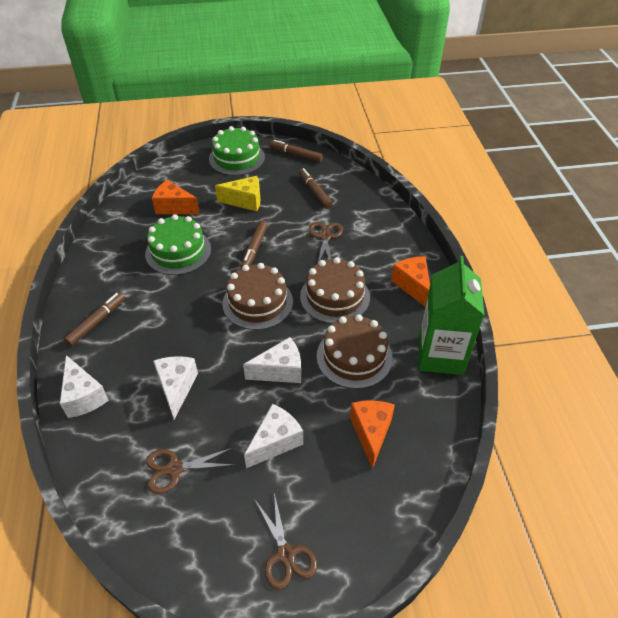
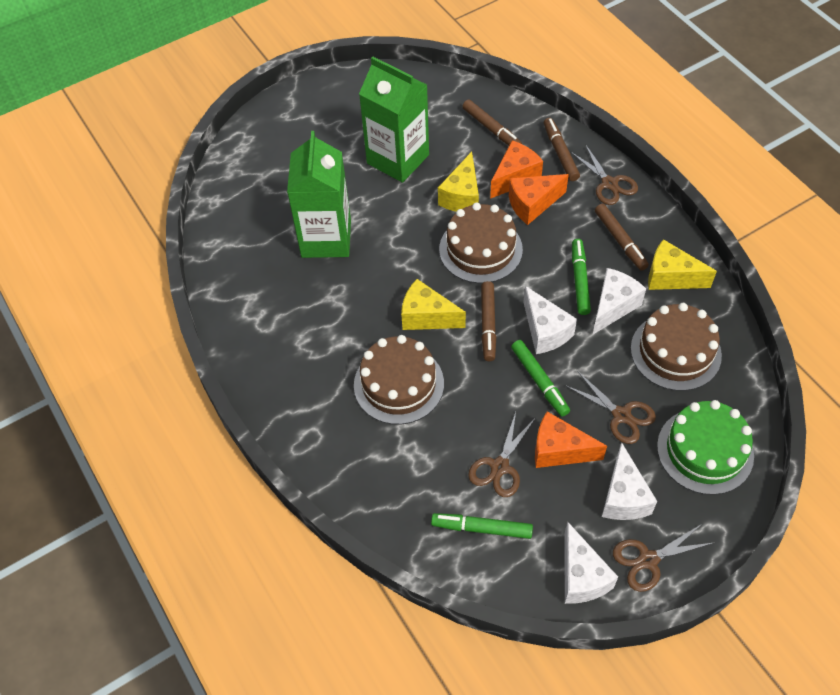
brown scissors: 3 -> 4
green cake: 2 -> 1
green carton: 1 -> 2
green marker: 0 -> 3
yellow cheese: 1 -> 3

